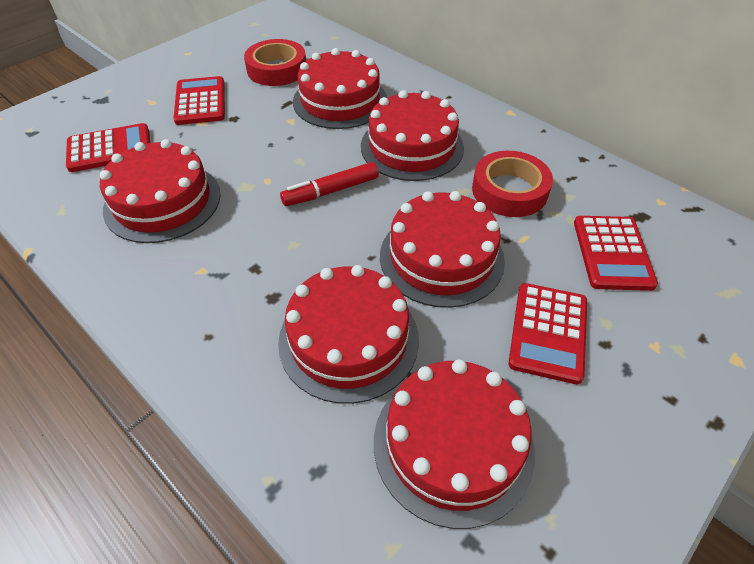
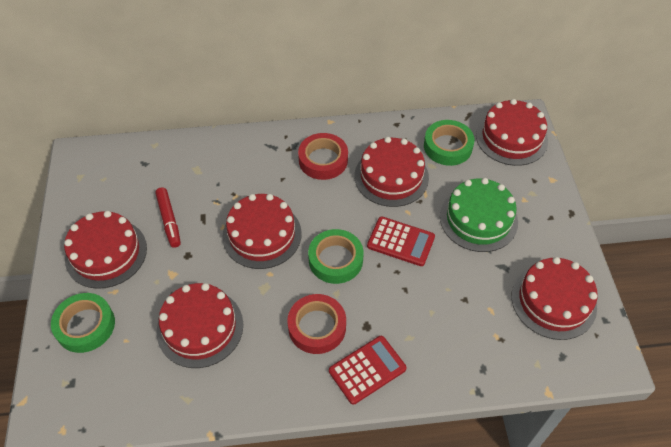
green cake: 0 -> 1
green tape: 0 -> 3
red calculator: 4 -> 2

